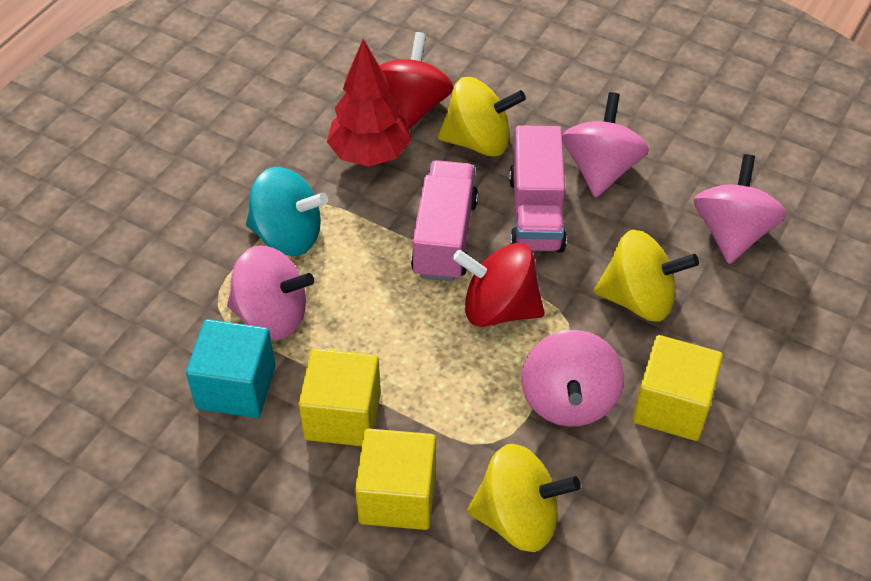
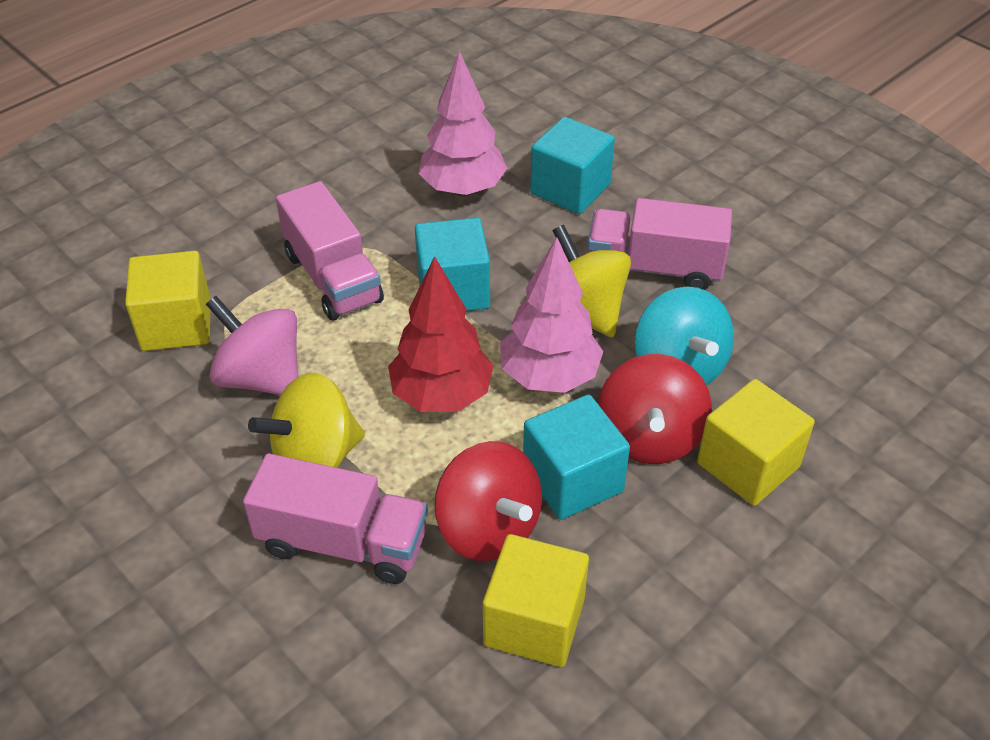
pink spinning top: 4 -> 1
pink tree: 0 -> 2
pink truck: 2 -> 3
turquoise cube: 1 -> 3
yellow spinning top: 3 -> 2

